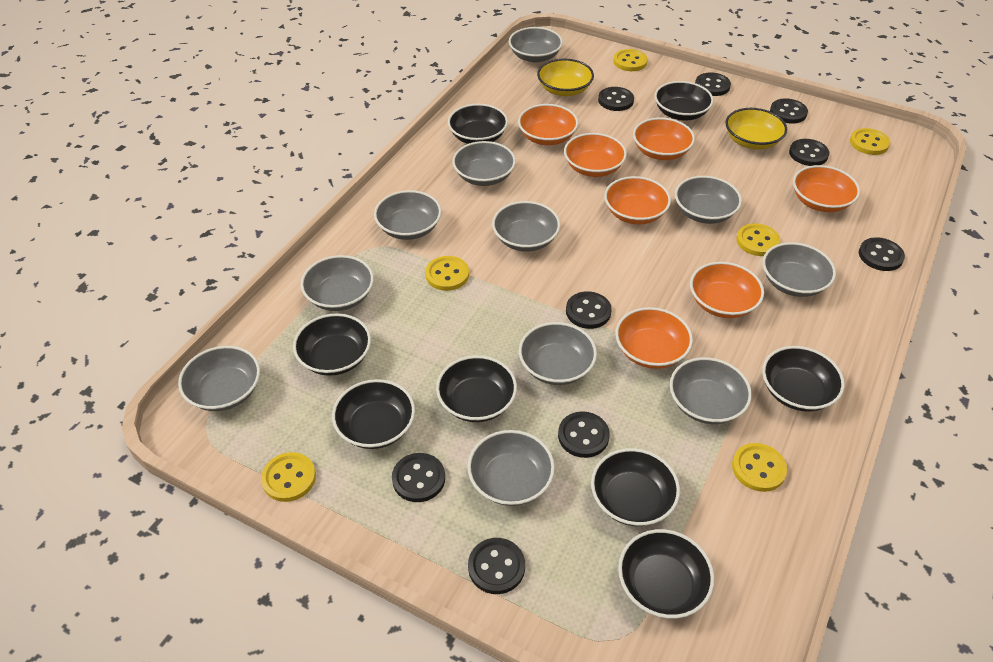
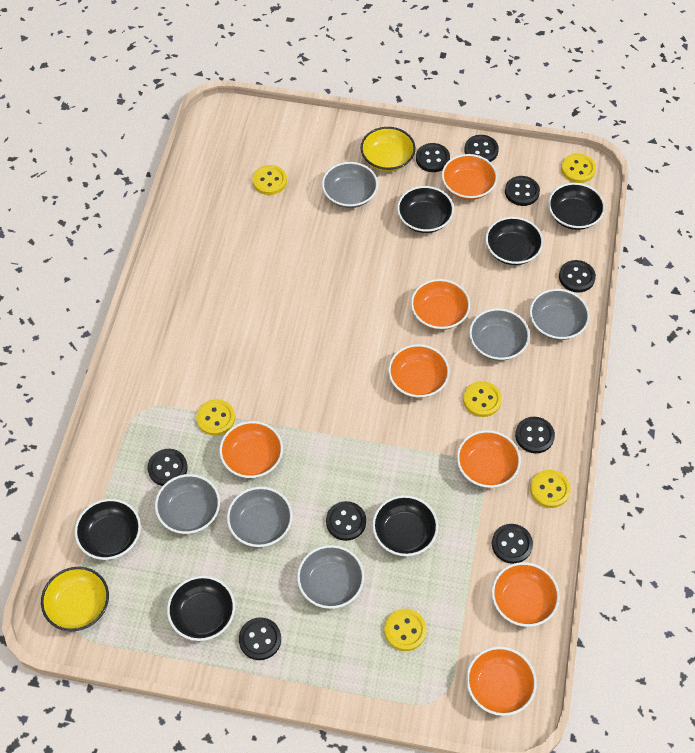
black bowl: 8 -> 6
grey bowl: 11 -> 6

